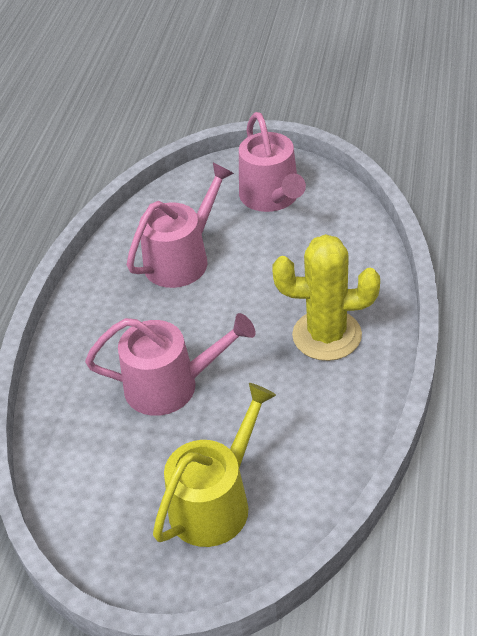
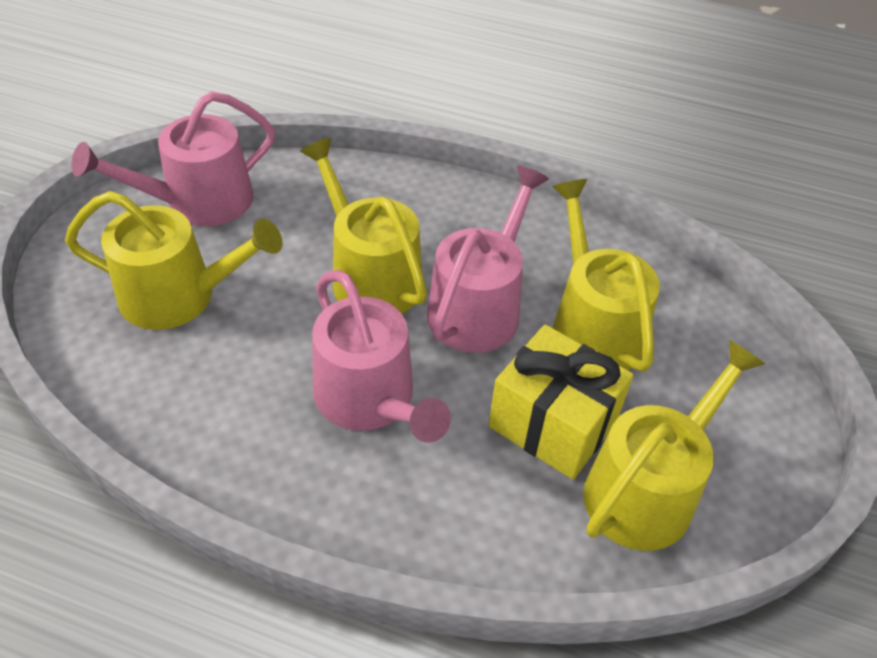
yellow cactus: 1 -> 0
yellow gift: 0 -> 1
yellow watering can: 1 -> 4

